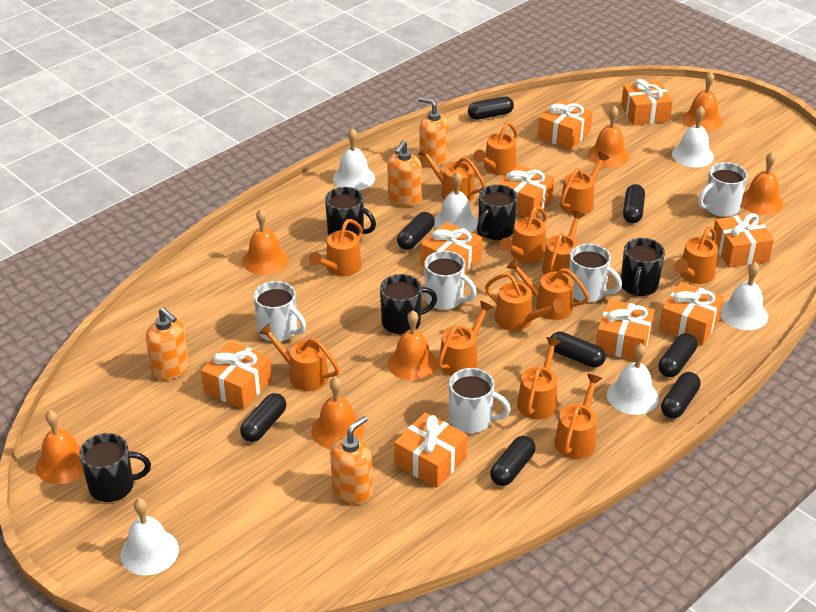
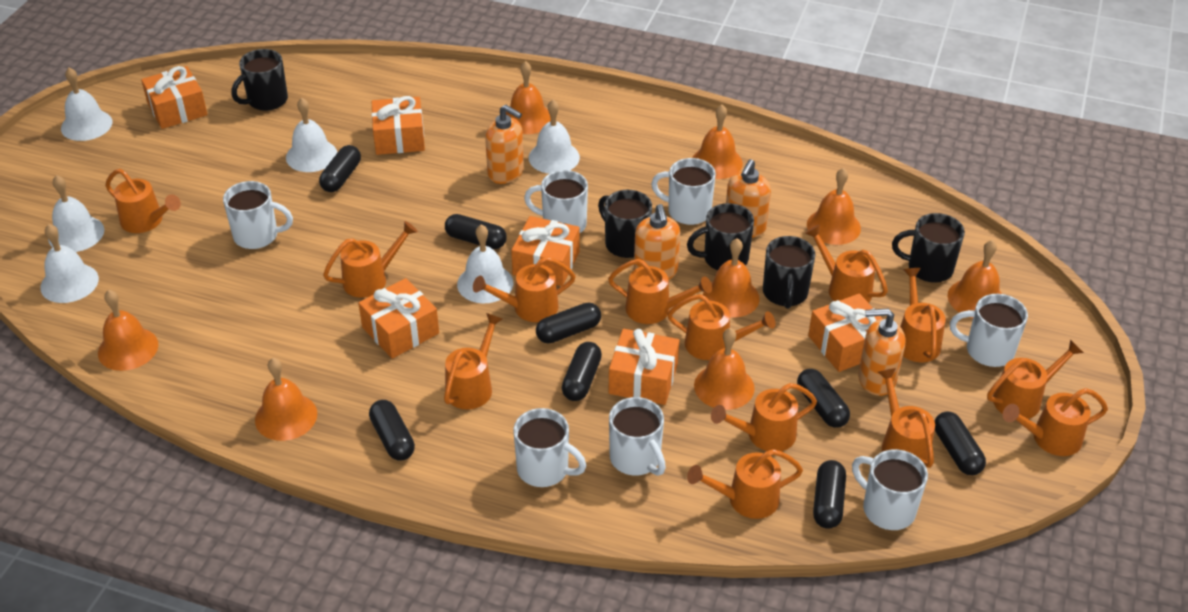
orange bell: 7 -> 8
orange gift: 9 -> 6
white mug: 5 -> 7

